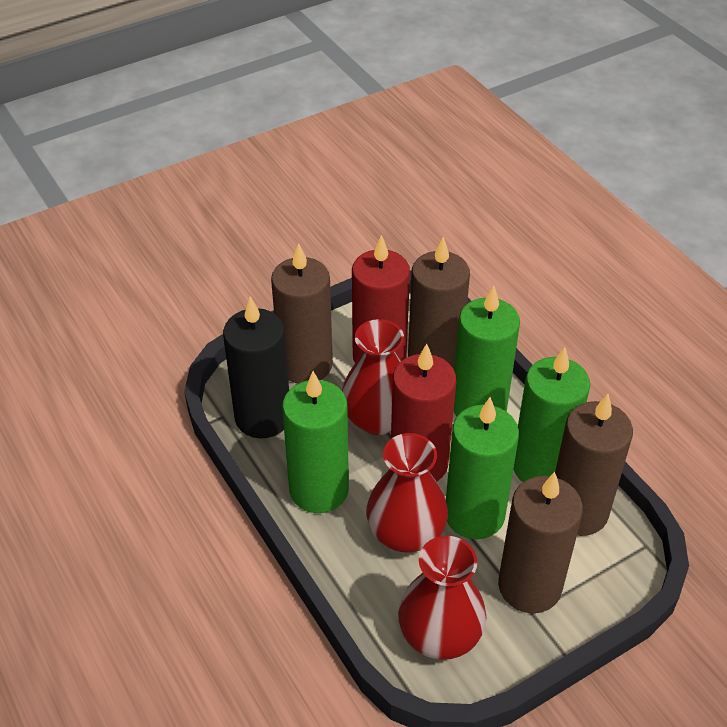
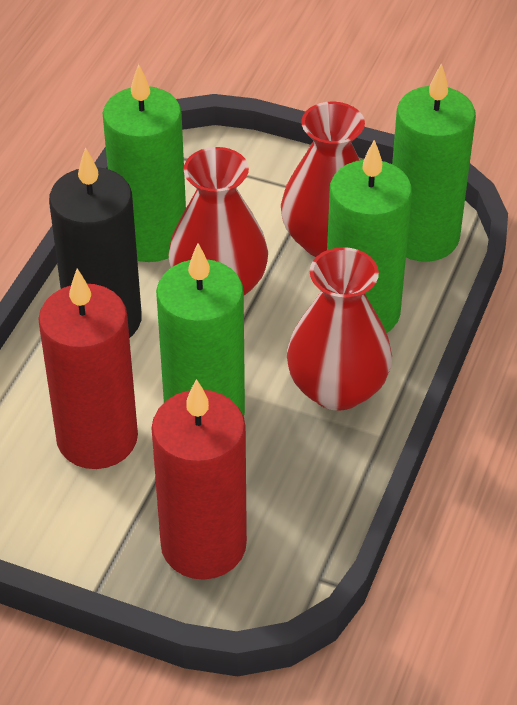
brown candle: 4 -> 0

